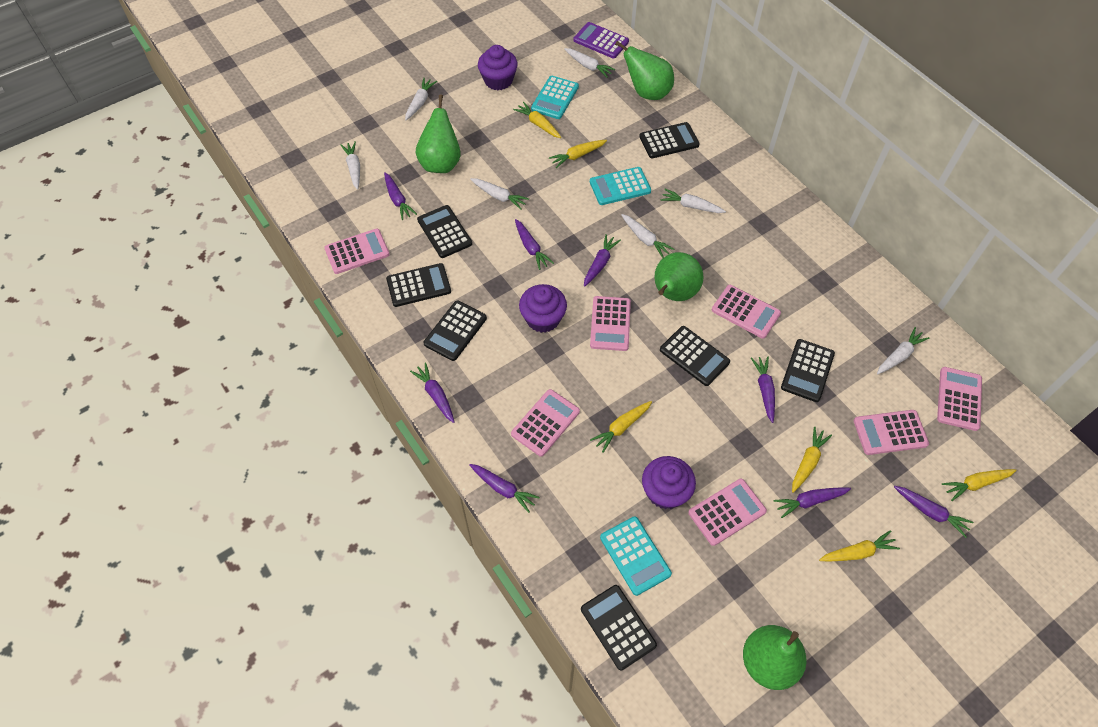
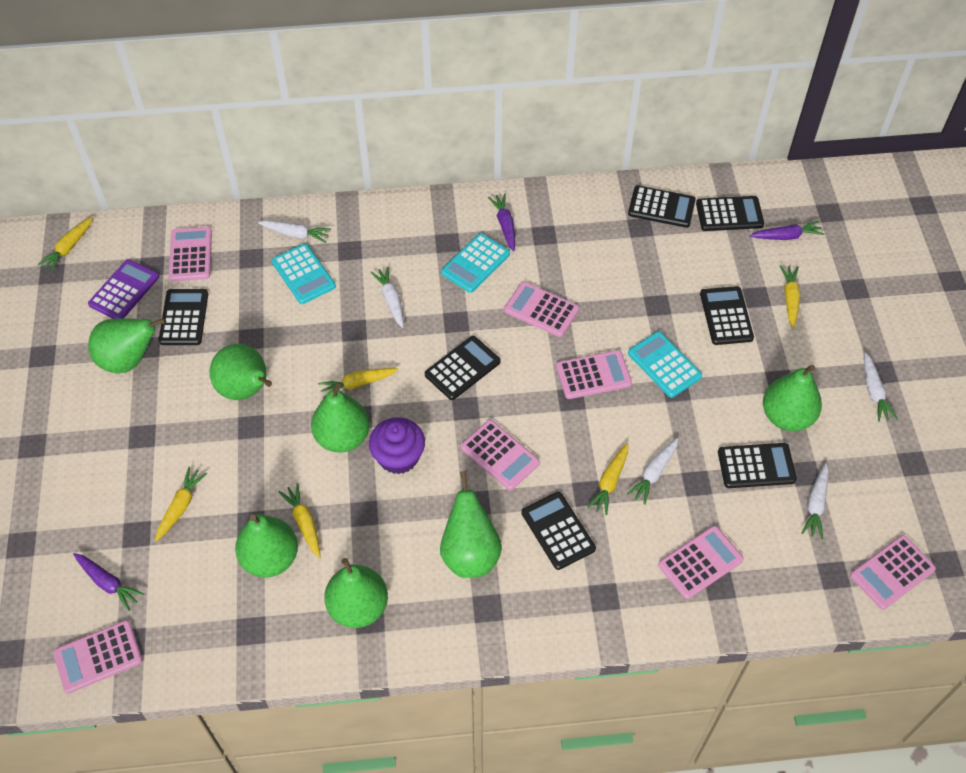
green pear: 4 -> 7
purple carrot: 8 -> 3
purple cupcake: 3 -> 1
white carrot: 7 -> 5

